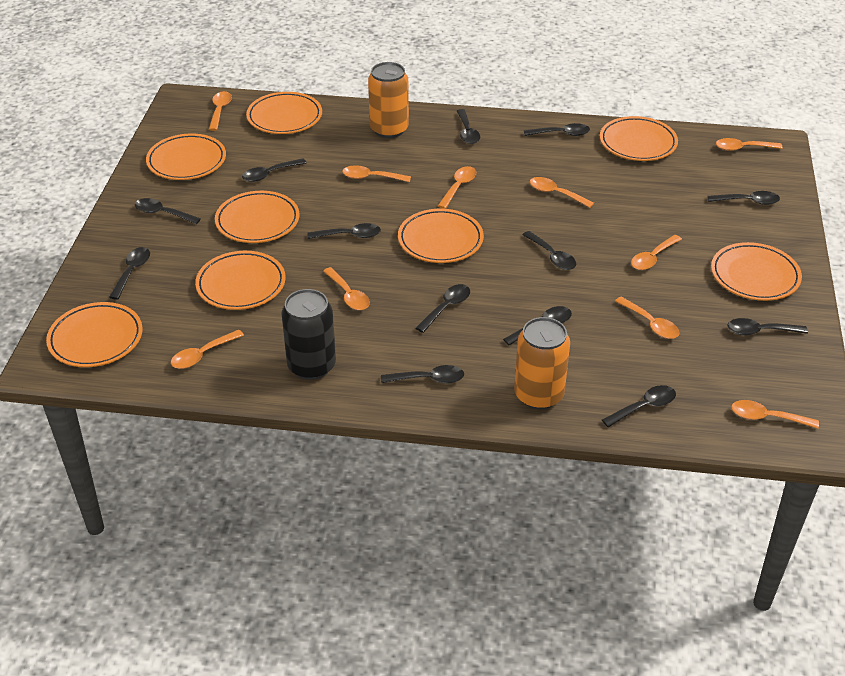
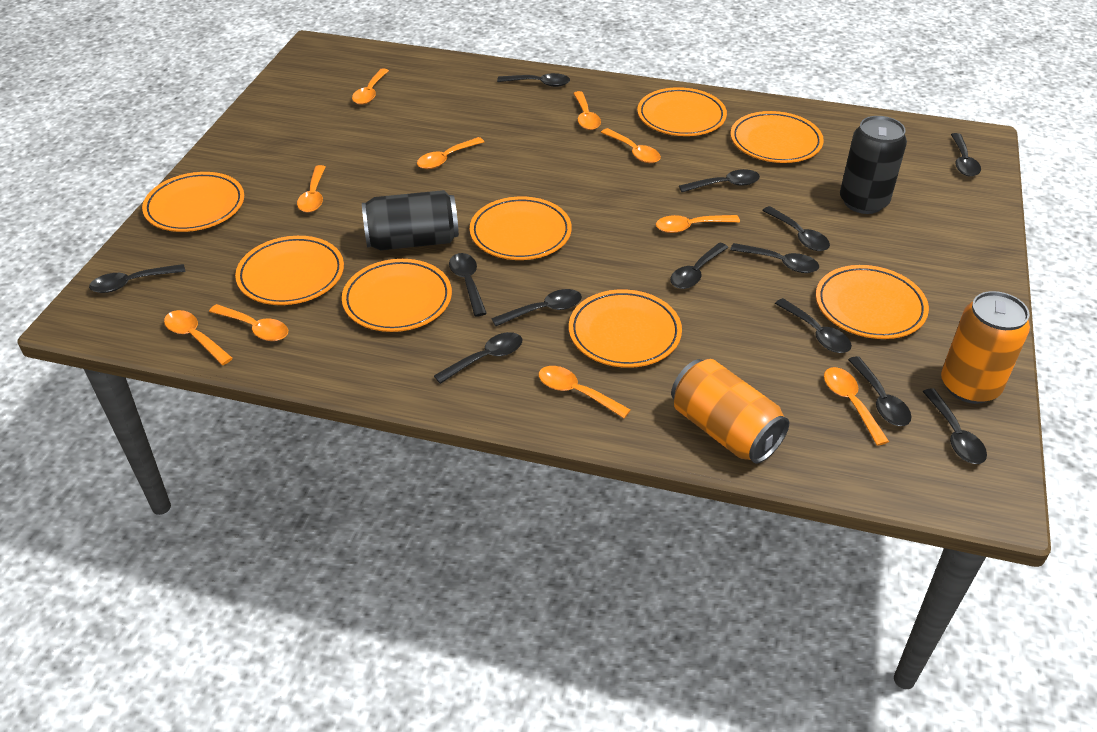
black can: 1 -> 2

